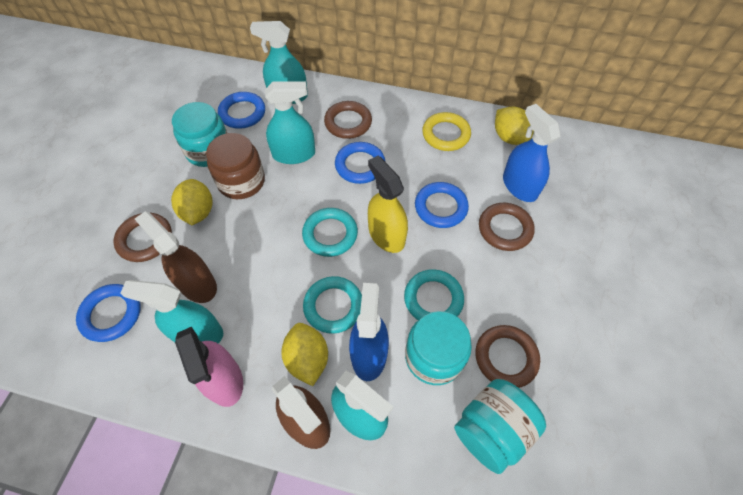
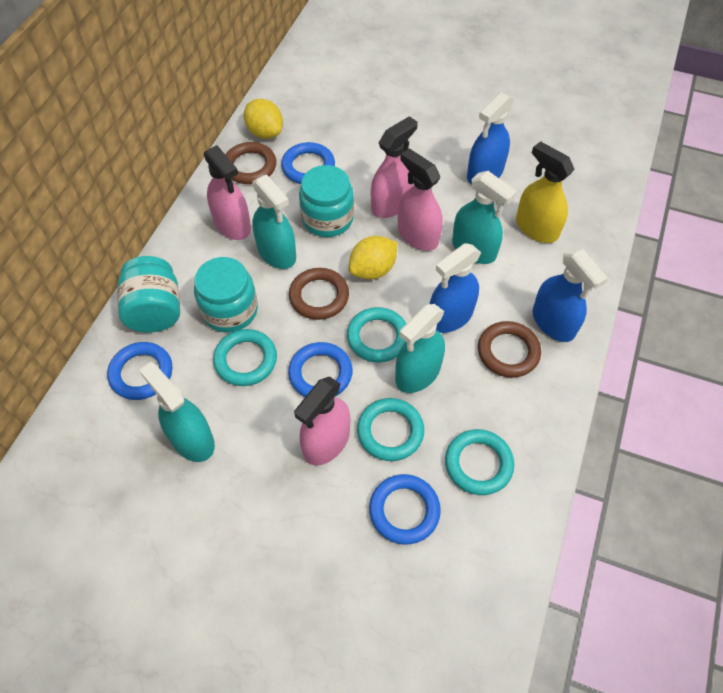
blue spray bottle: 2 -> 3
brown jar: 1 -> 0
brown ring: 4 -> 3
brown spray bottle: 2 -> 0
pink spray bottle: 1 -> 4
turquoise ring: 3 -> 4
yellow lemon: 3 -> 2
yellow ring: 1 -> 0

